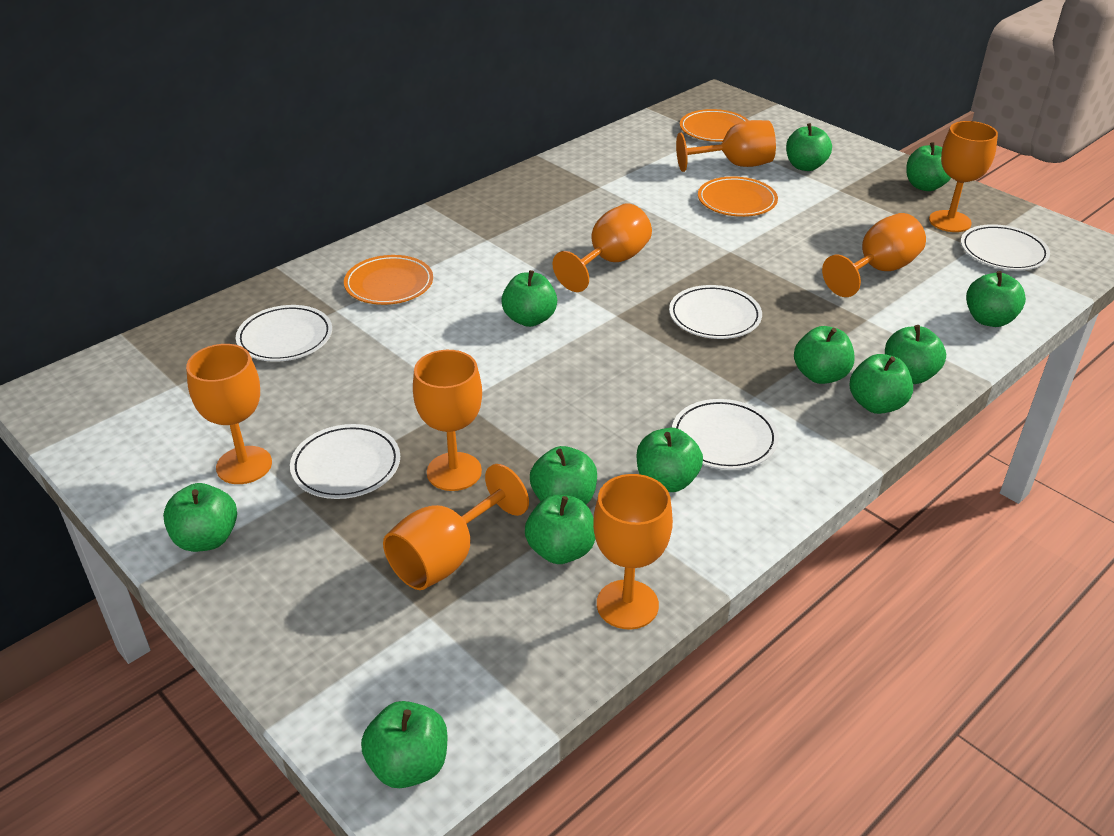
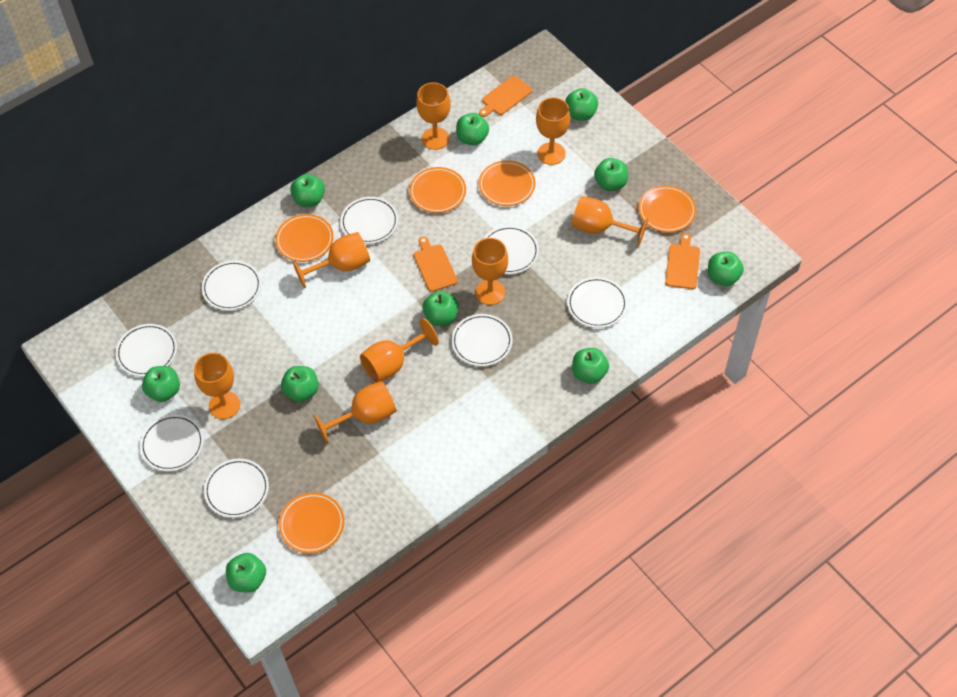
green apple: 12 -> 10
orange cutting board: 0 -> 3
orange plate: 3 -> 5
white plate: 5 -> 8

